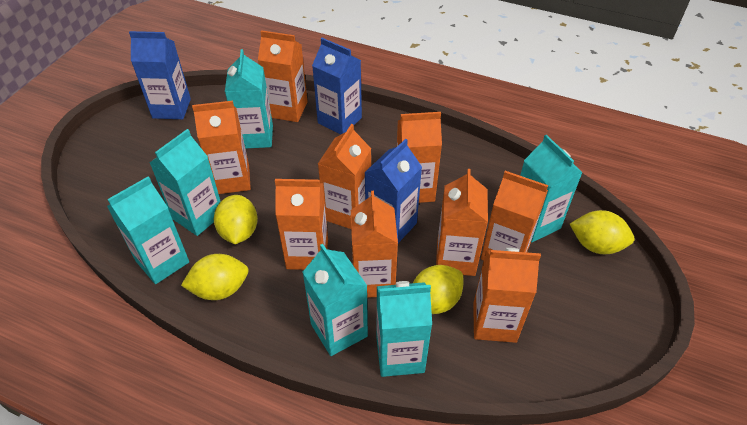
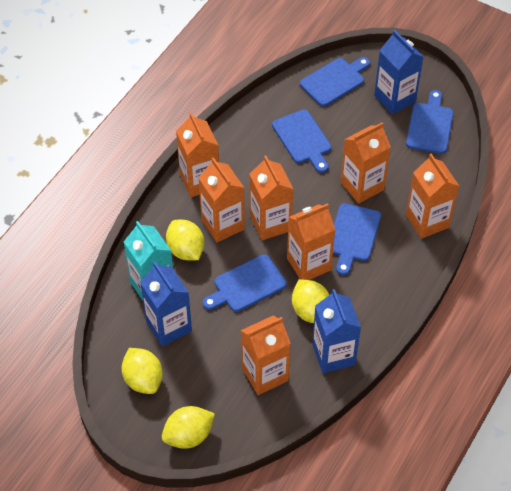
blue cutting board: 0 -> 5
orange carton: 9 -> 7
turquoise carton: 6 -> 1

